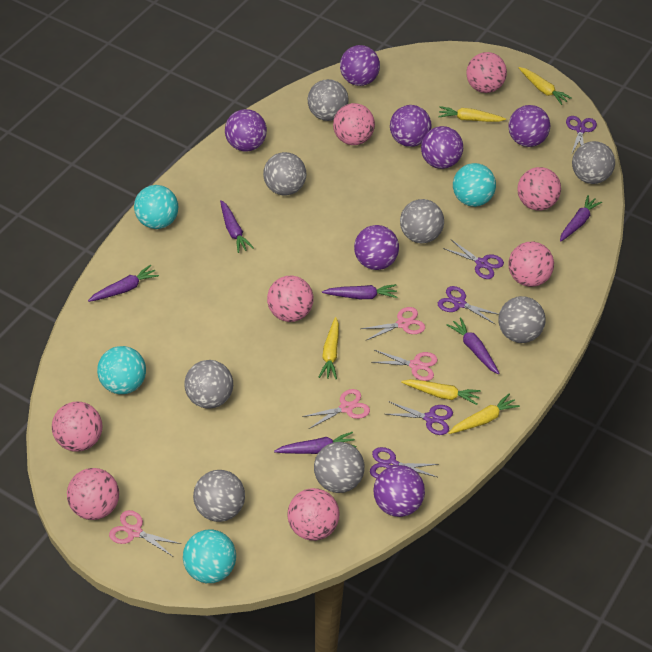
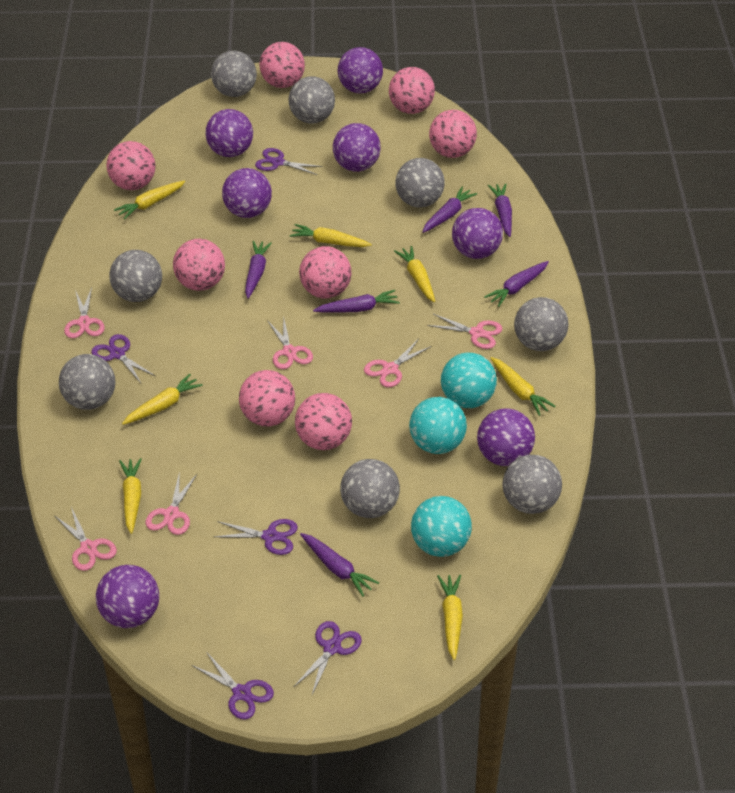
pink scissors: 4 -> 6
turquoise ball: 4 -> 3
yellow carrot: 5 -> 7

